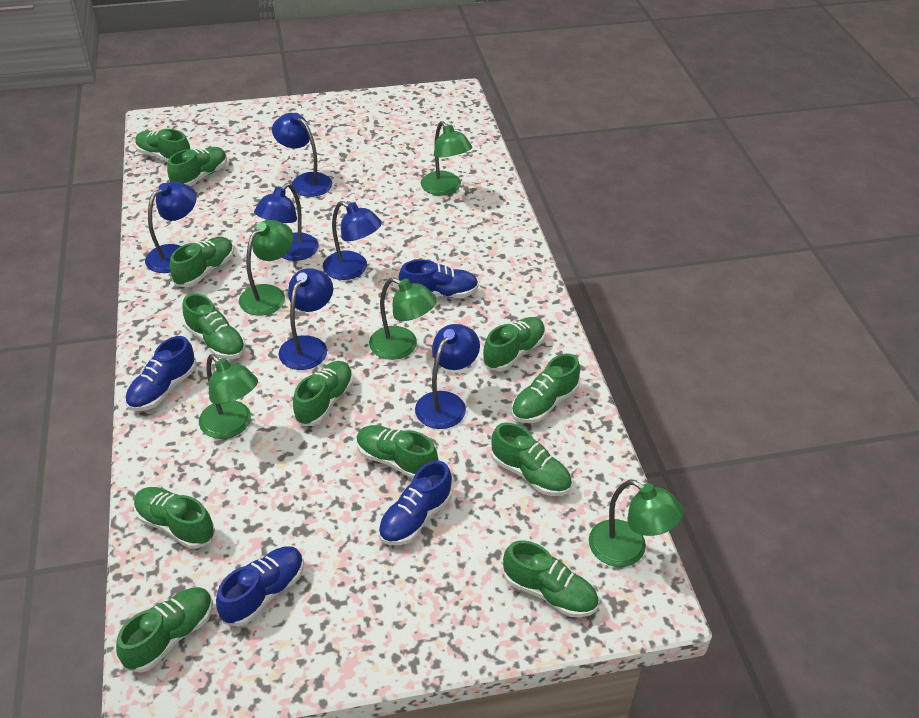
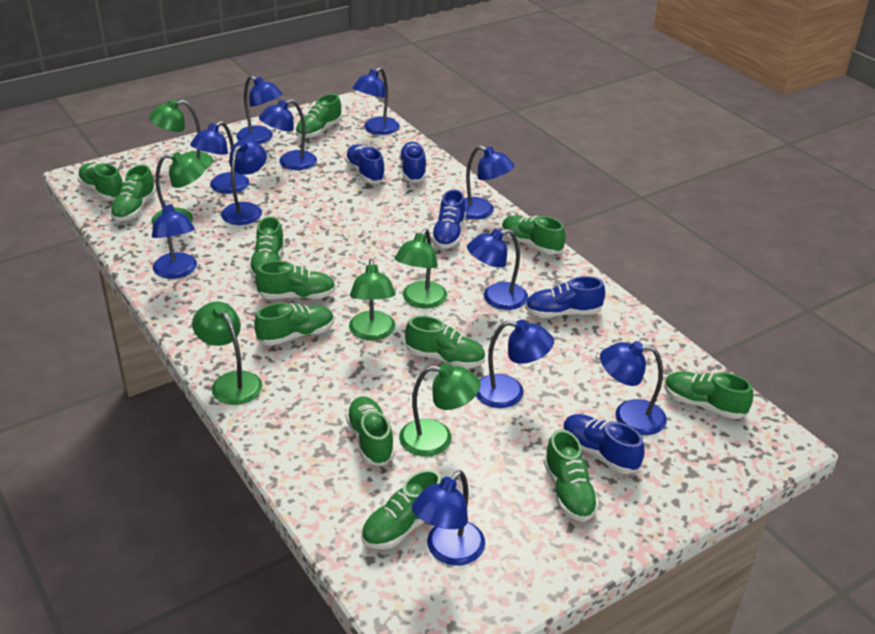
blue lamp: 6 -> 11
blue shoe: 4 -> 5
green lamp: 5 -> 6

